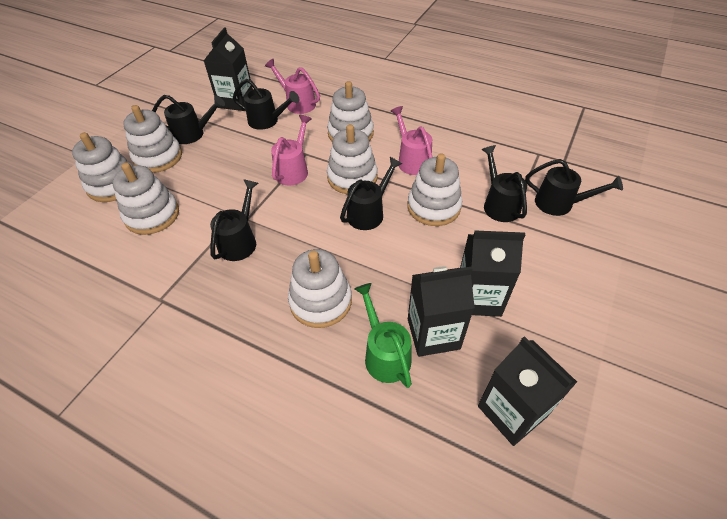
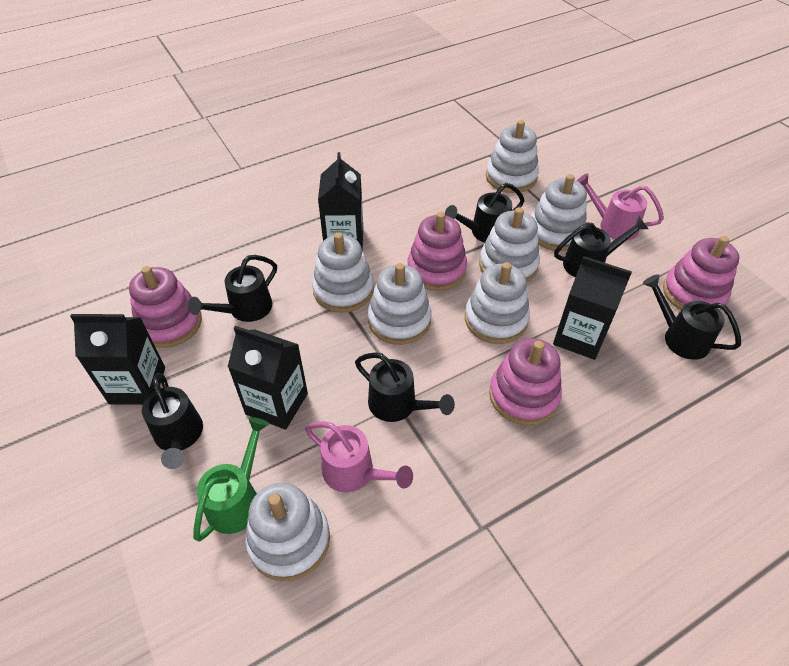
pink stacking toy: 0 -> 4
pink watering can: 3 -> 2

